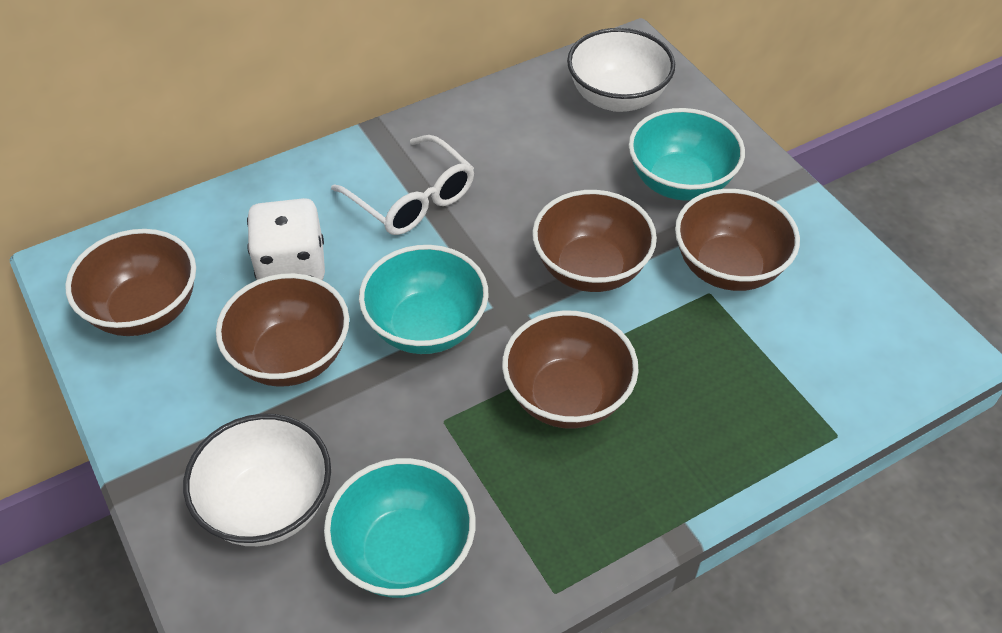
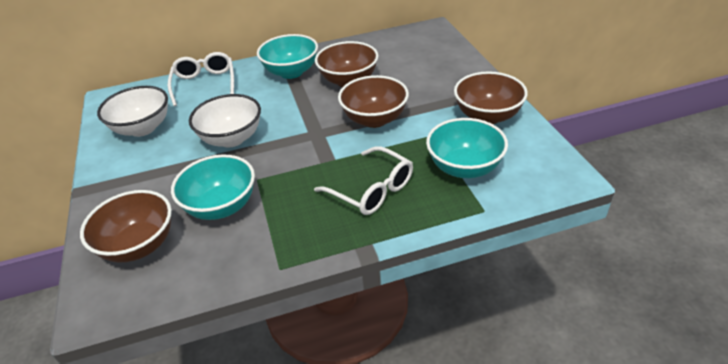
brown bowl: 5 -> 4
white dice: 1 -> 0
white glasses: 1 -> 2

